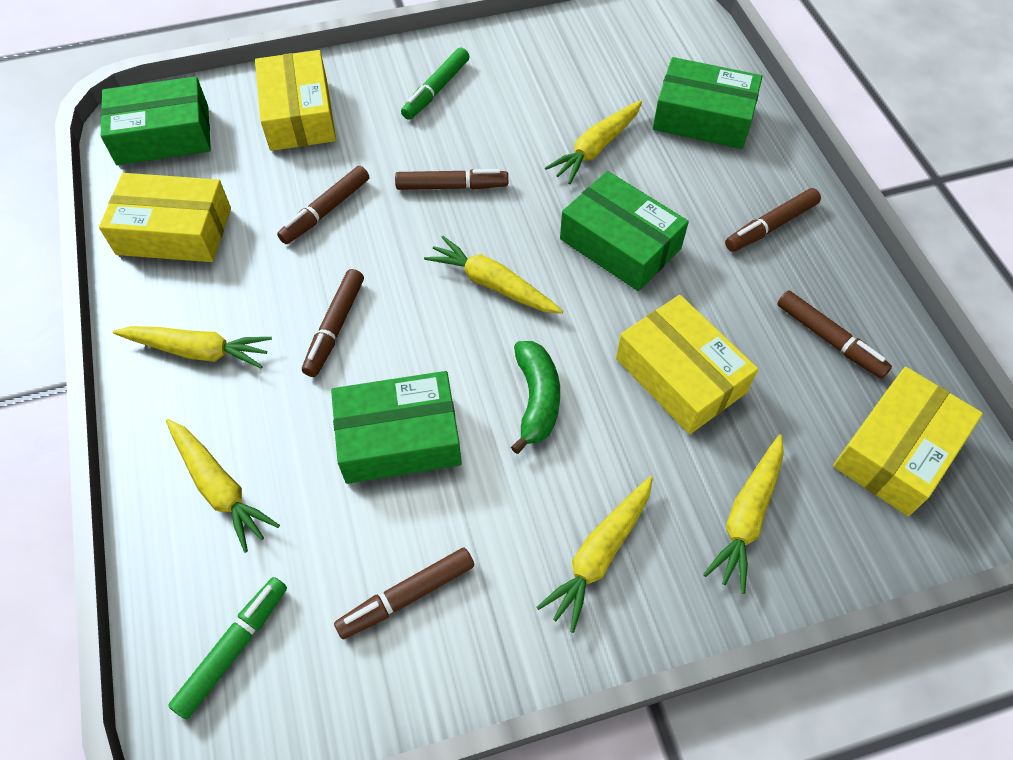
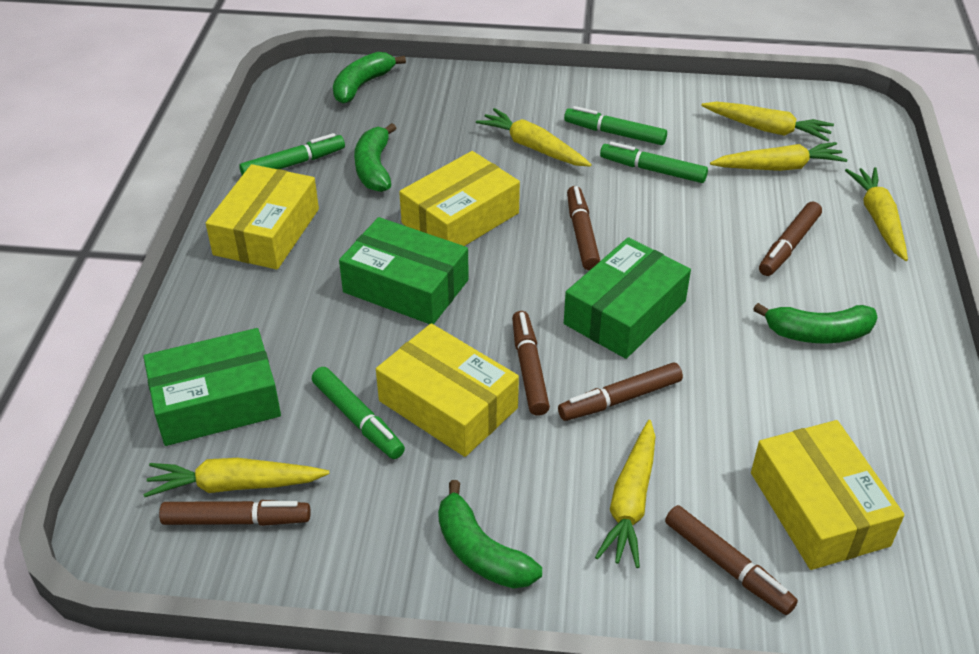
green banana: 1 -> 4
green box: 4 -> 3
green marker: 2 -> 4

